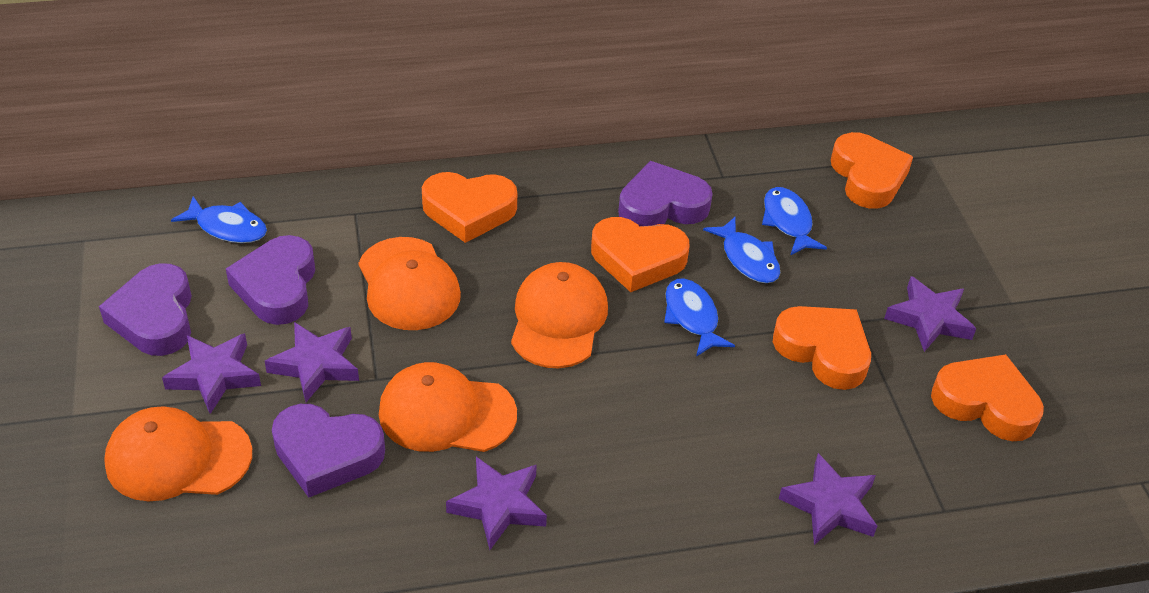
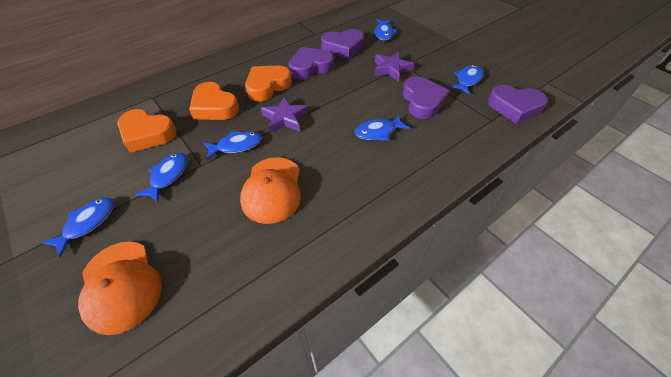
blue fish: 4 -> 6
orange cap: 4 -> 2
orange heart: 5 -> 3
purple star: 5 -> 2

